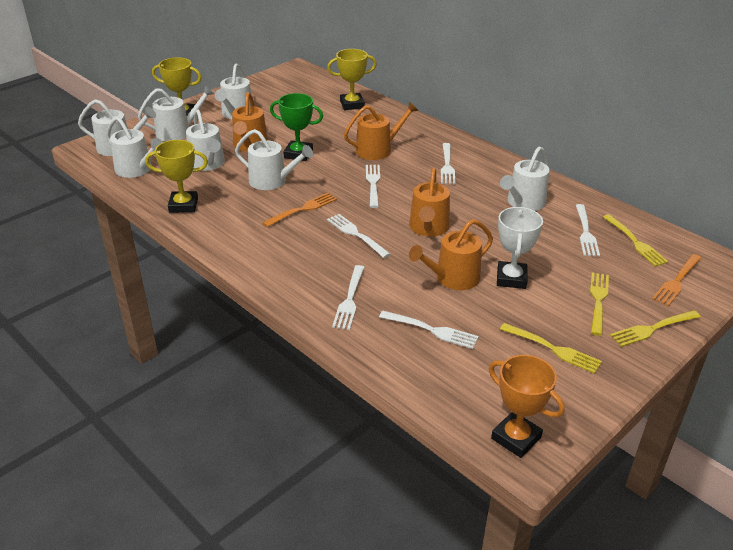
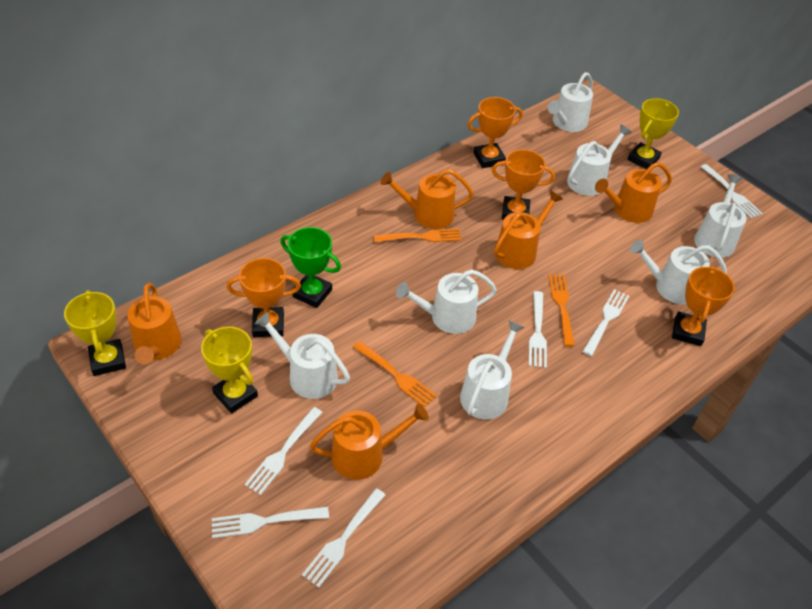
orange fork: 2 -> 3
orange trophy: 1 -> 4
orange watering can: 4 -> 5
white trophy: 1 -> 0
yellow fork: 4 -> 0

